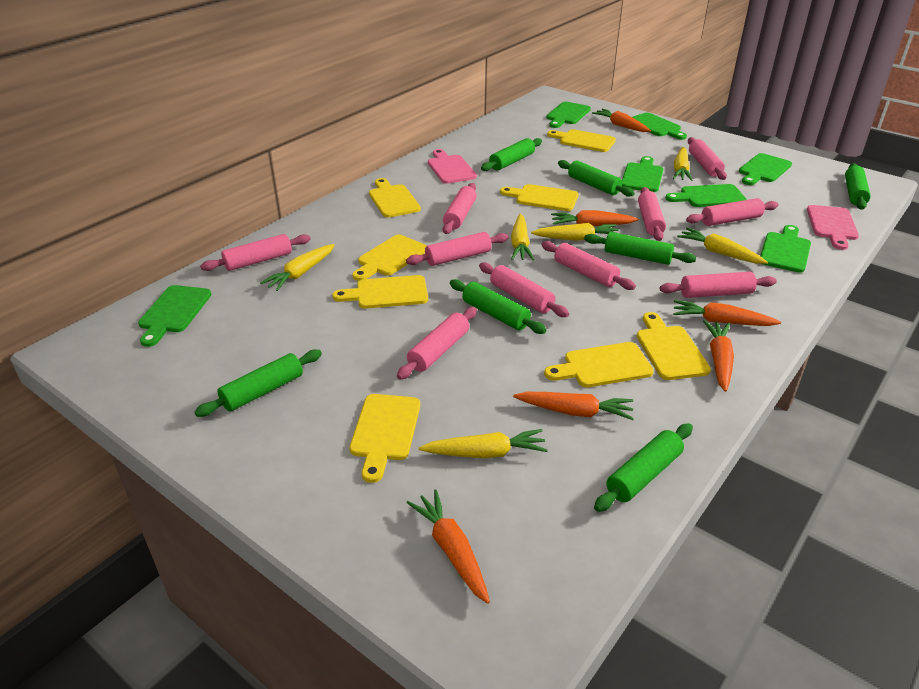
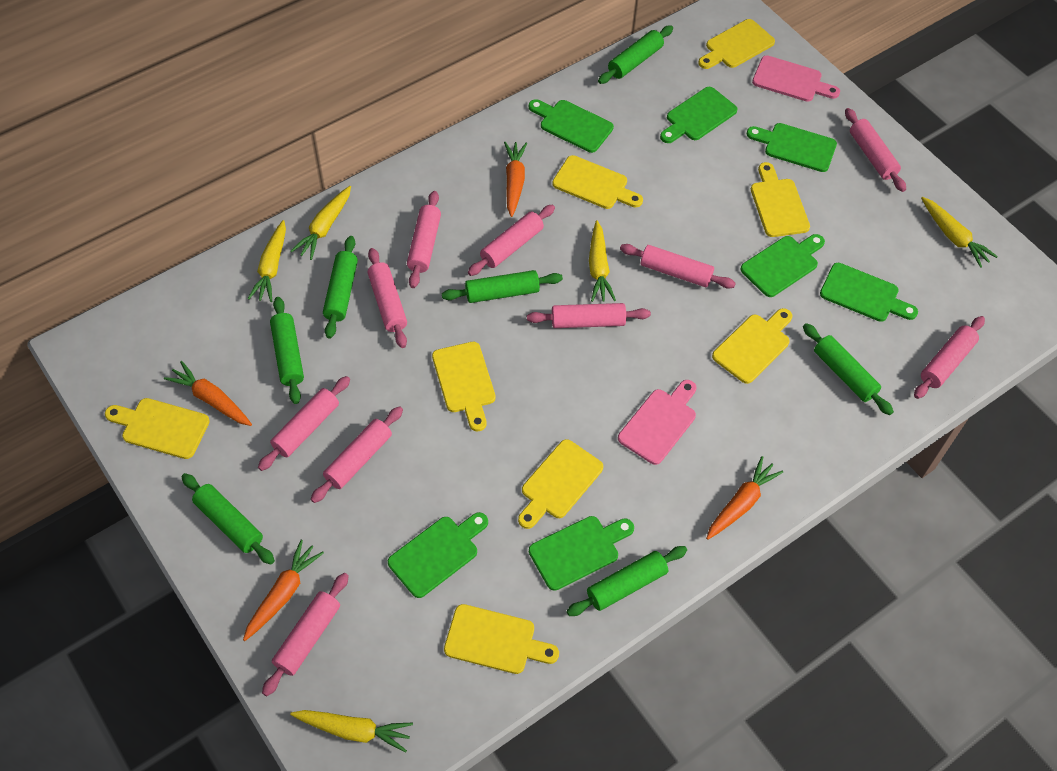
orange carrot: 6 -> 4
yellow carrot: 6 -> 5

